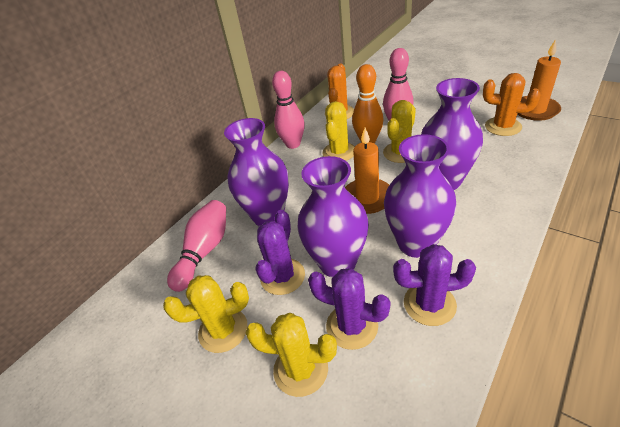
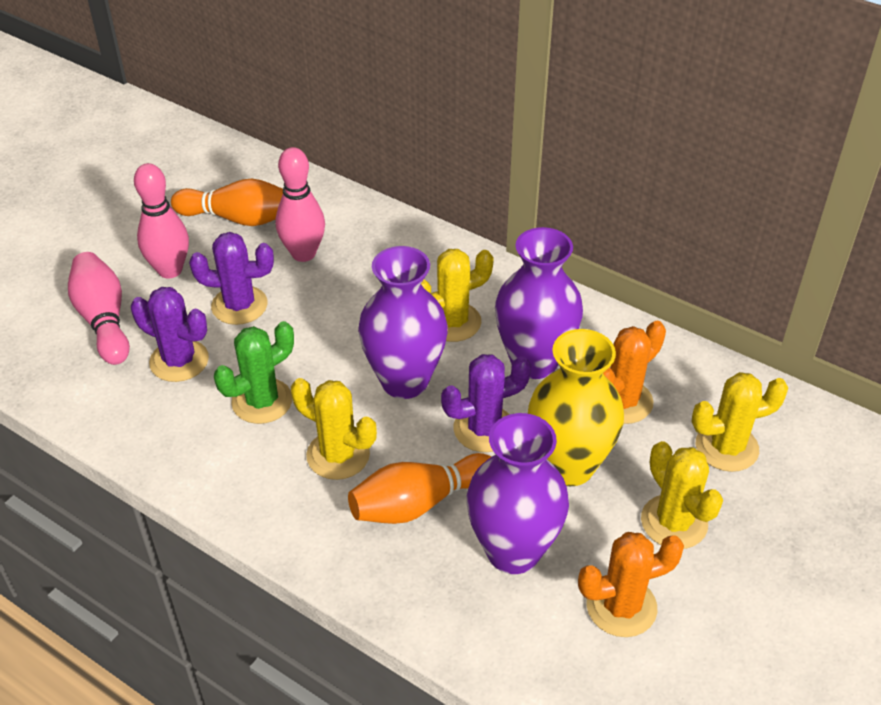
green cactus: 0 -> 1
orange bowling pin: 1 -> 2
orange candle: 2 -> 0
purple vase: 4 -> 3
yellow vase: 0 -> 1

